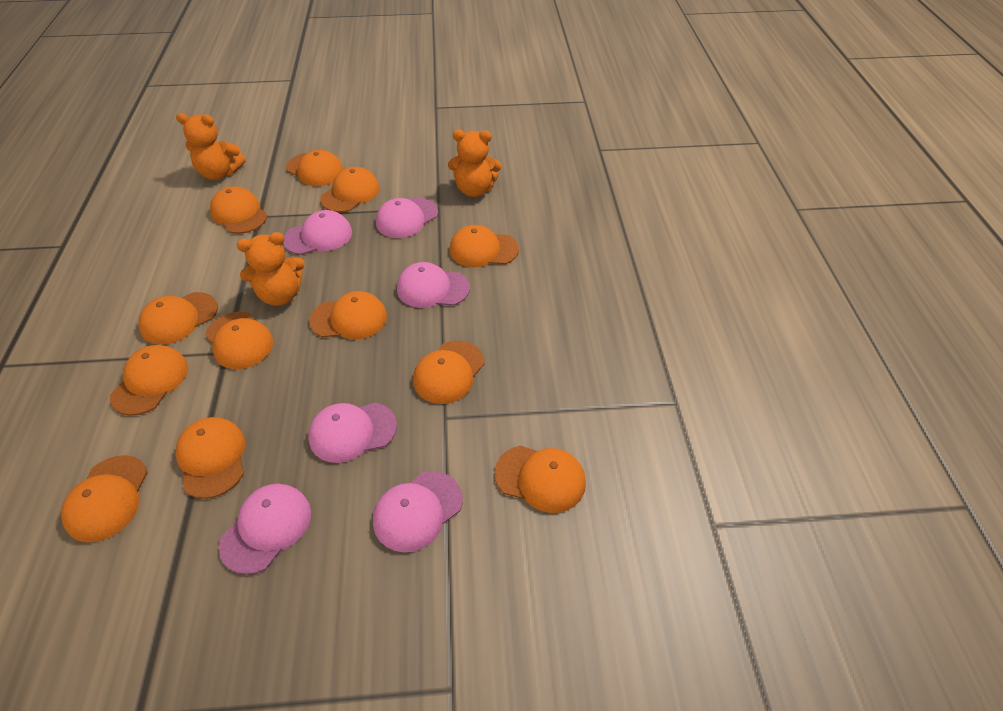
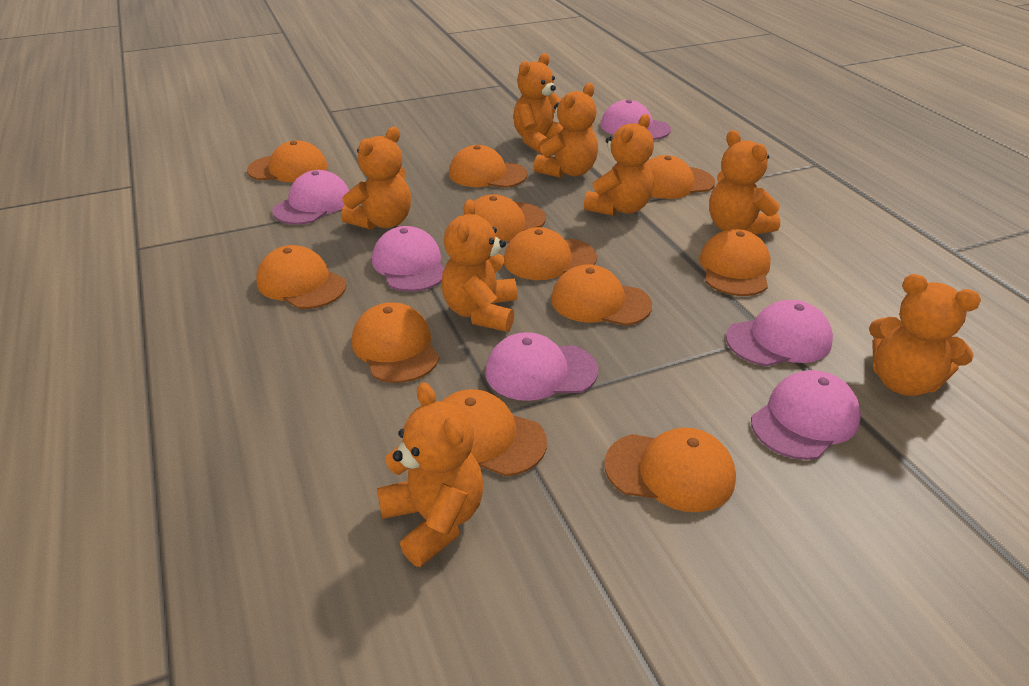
orange cap: 12 -> 11
orange teddy bear: 3 -> 8

